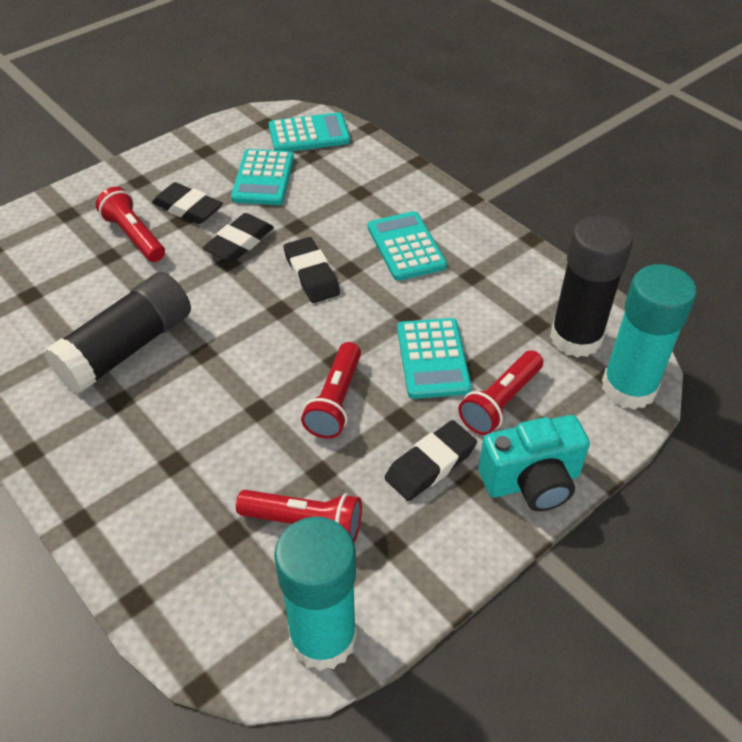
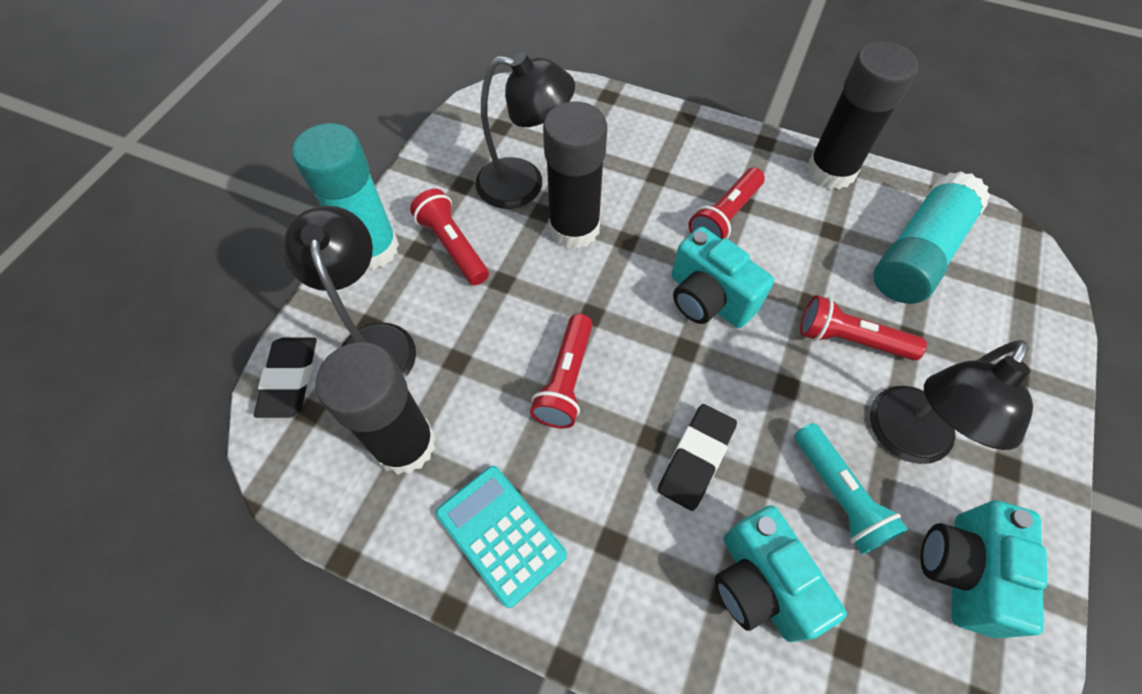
black eraser: 4 -> 2
black glue stick: 2 -> 3
black lamp: 0 -> 3
turquoise calculator: 4 -> 1
turquoise camera: 1 -> 3
turquoise flashlight: 0 -> 1

